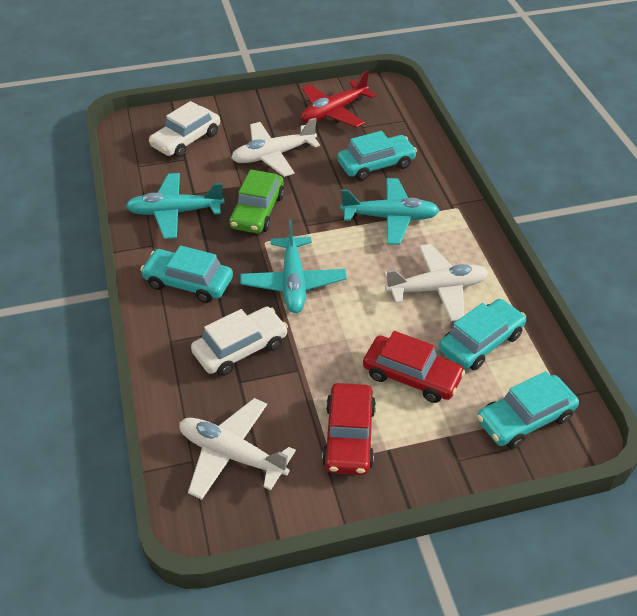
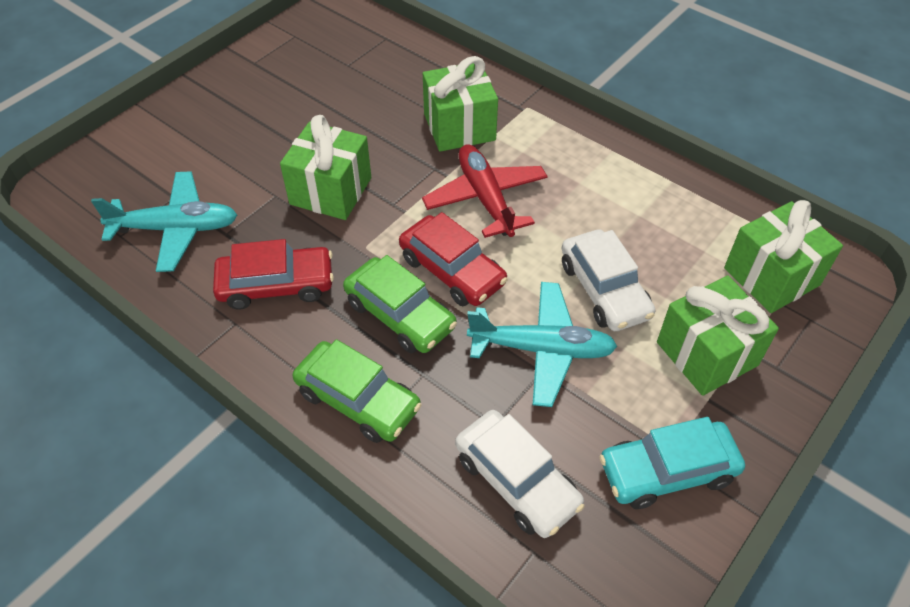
green car: 1 -> 2
green gift: 0 -> 4
turquoise car: 4 -> 1
turquoise plane: 3 -> 2
white plane: 3 -> 0

